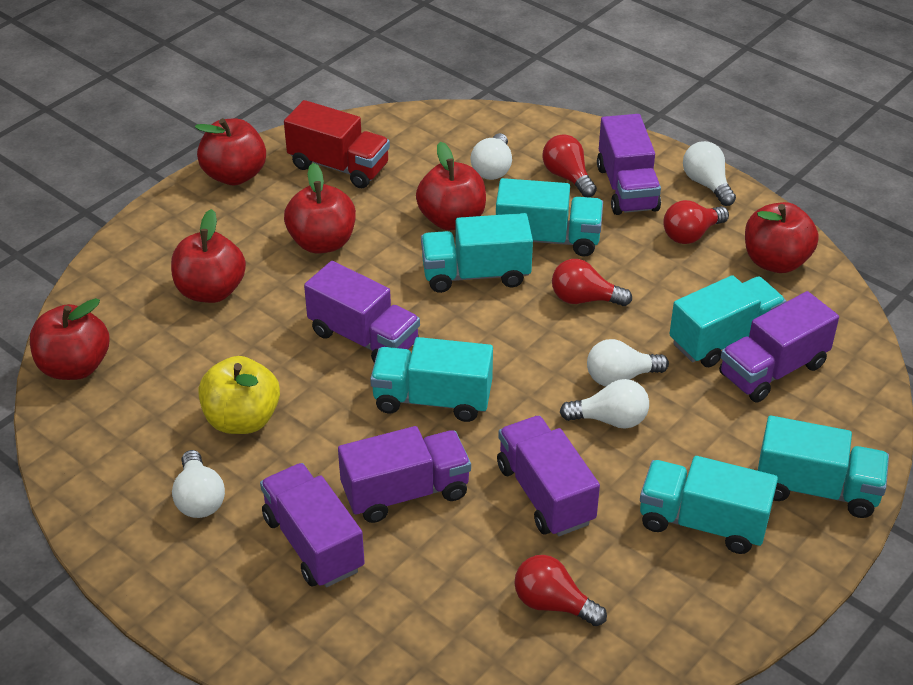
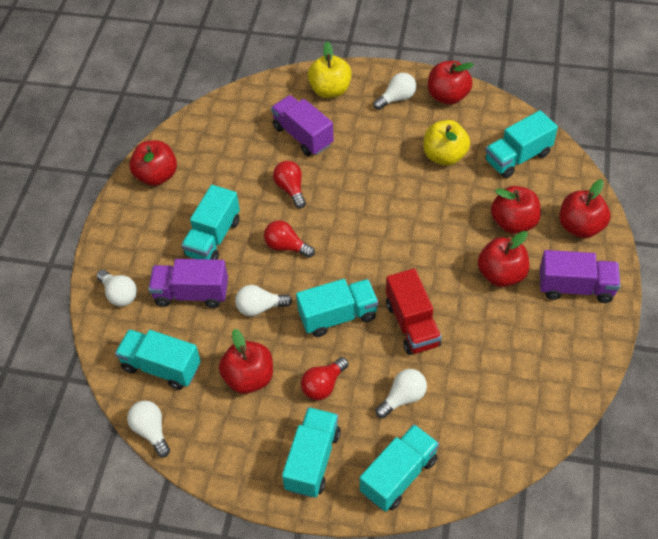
purple truck: 6 -> 3
red light bulb: 4 -> 3
yellow apple: 1 -> 2

